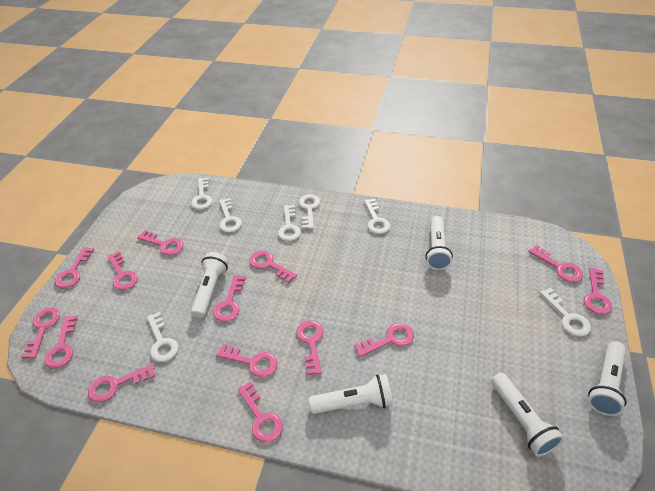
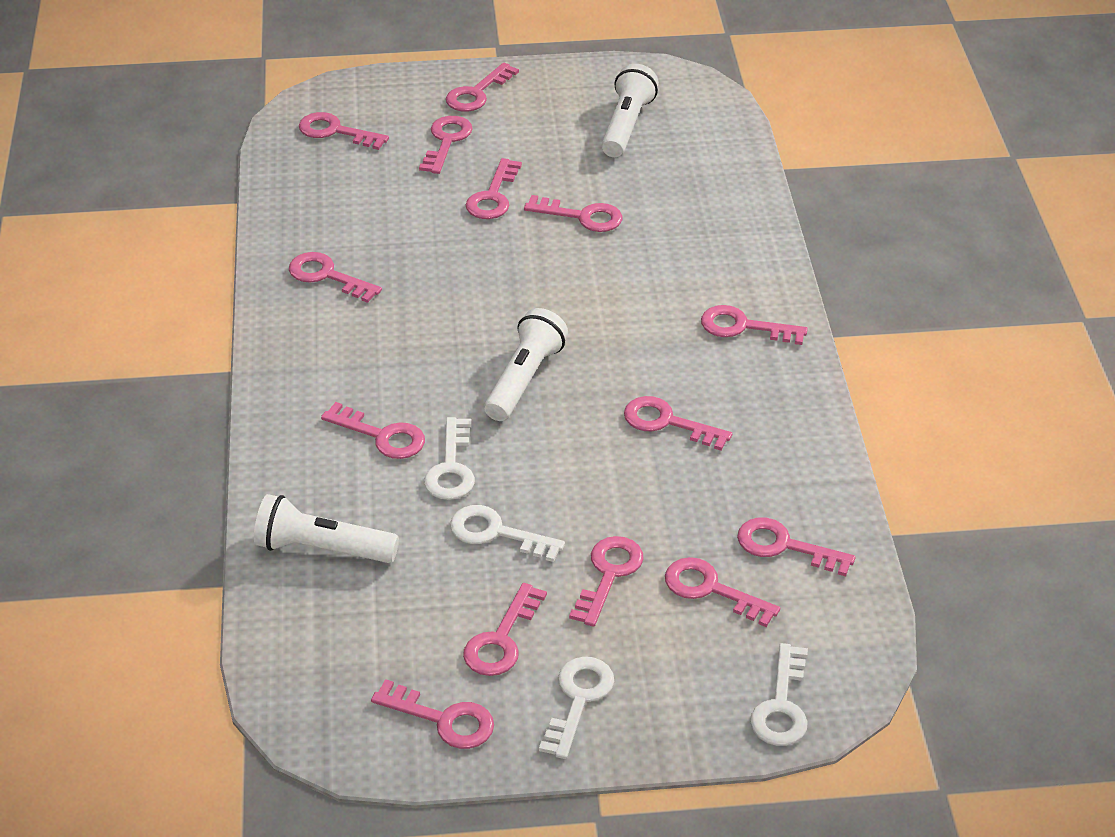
white flashlight: 5 -> 3
white key: 7 -> 4

